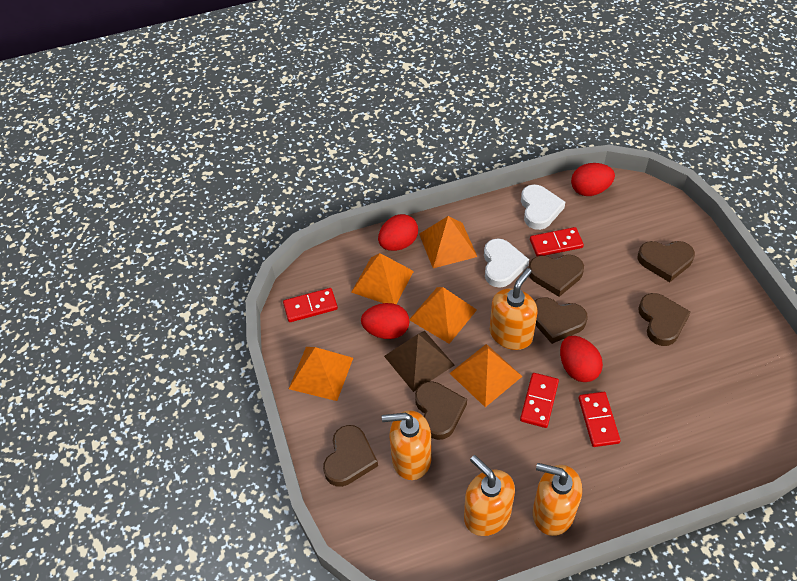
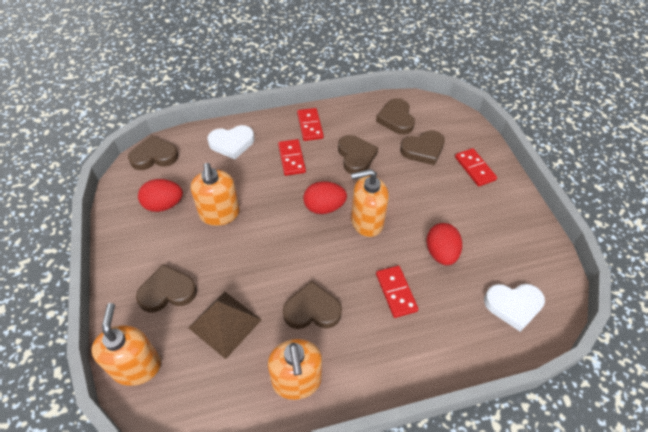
orange pyramid: 5 -> 0
red egg: 4 -> 3

